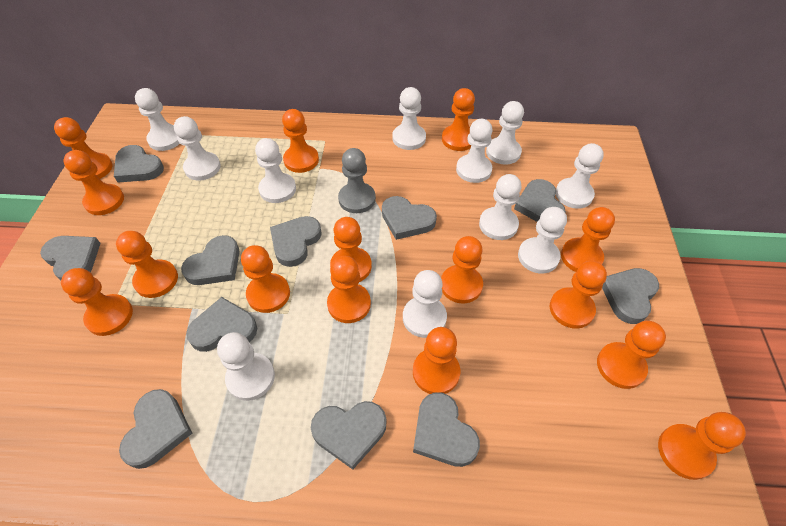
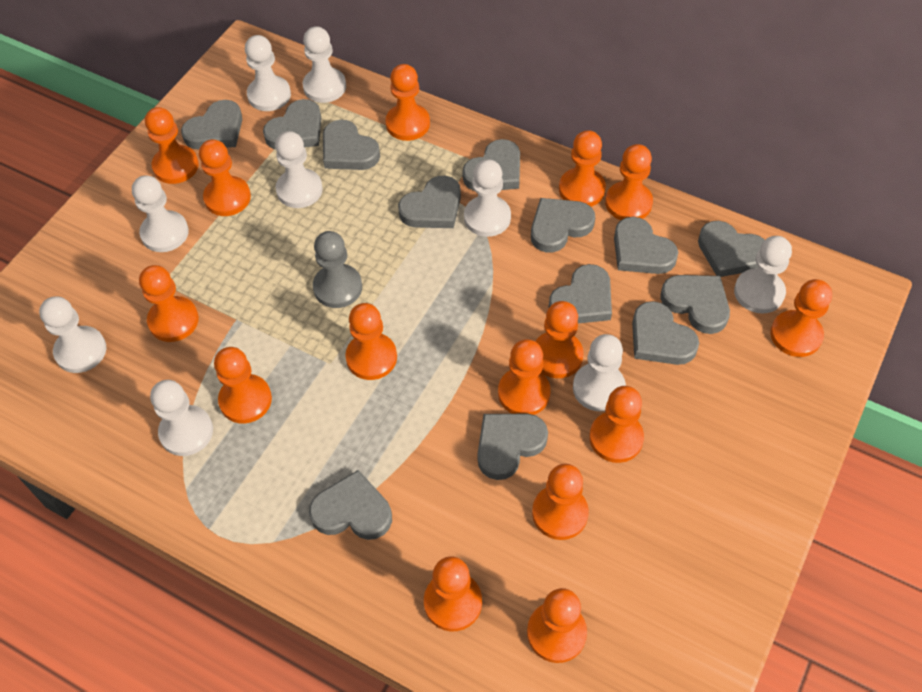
grey heart: 11 -> 13
white pawn: 11 -> 9

